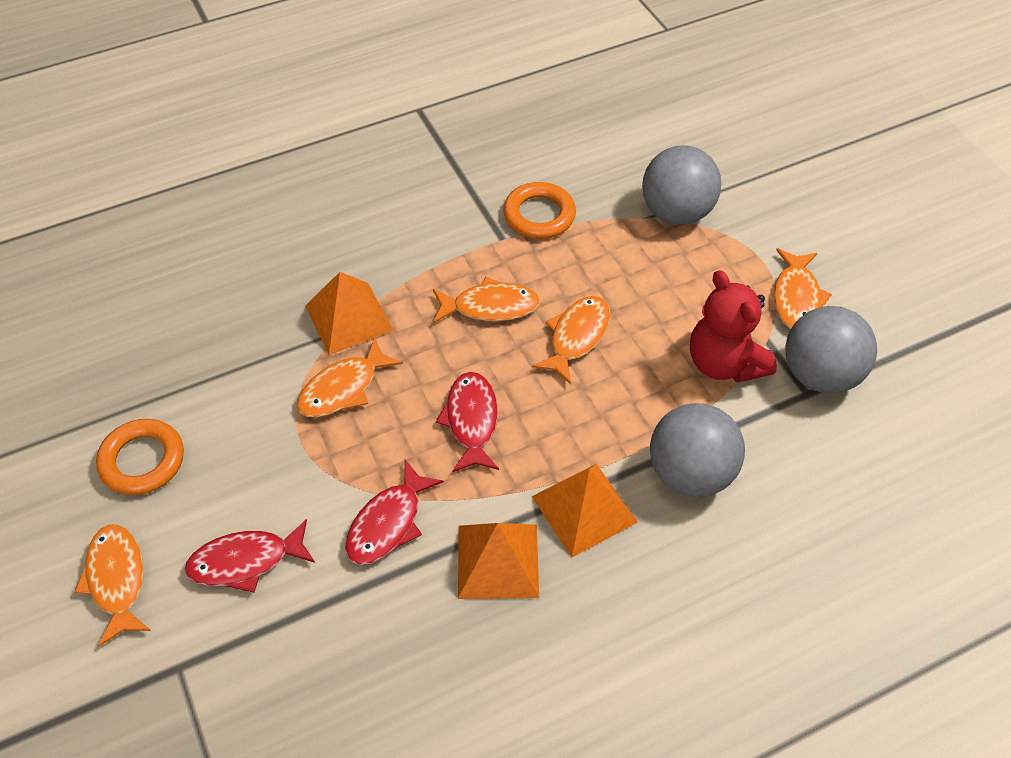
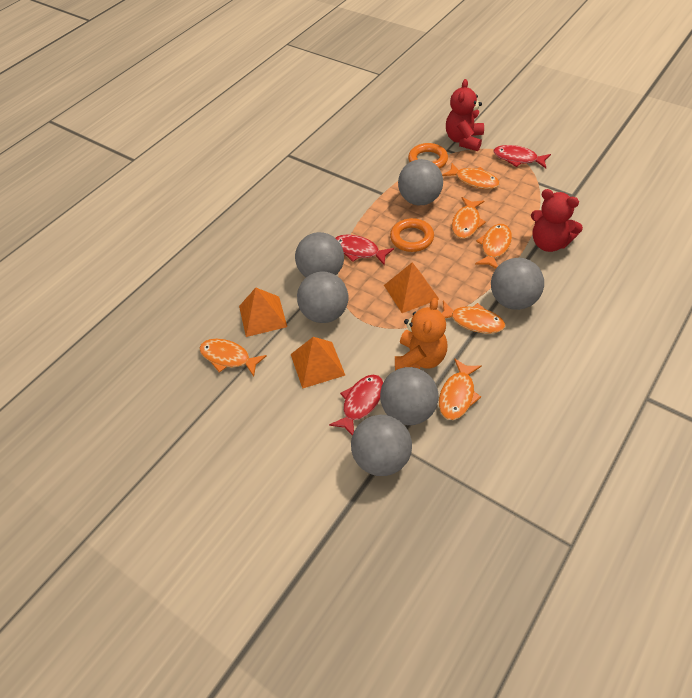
grey ball: 3 -> 6
orange fish: 5 -> 6
orange teddy bear: 0 -> 1
red teddy bear: 1 -> 2

